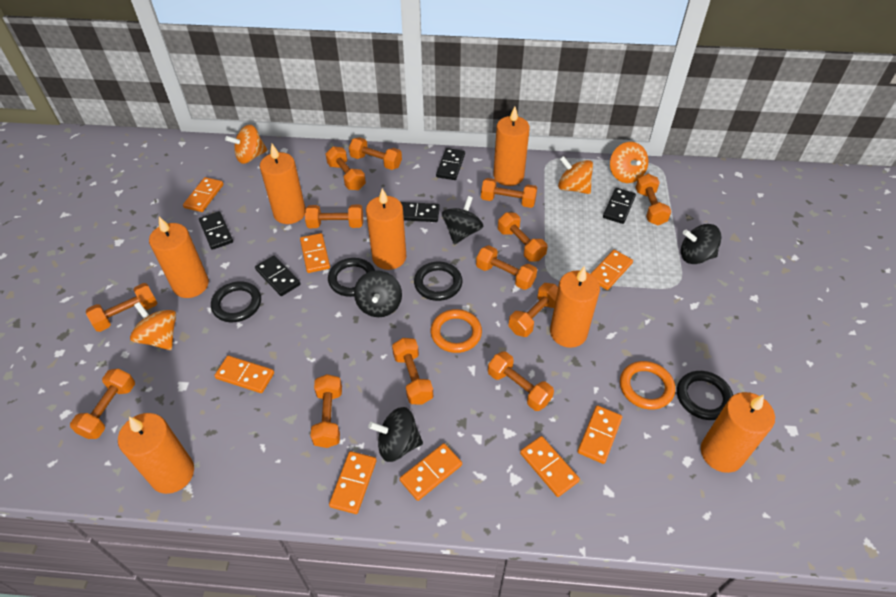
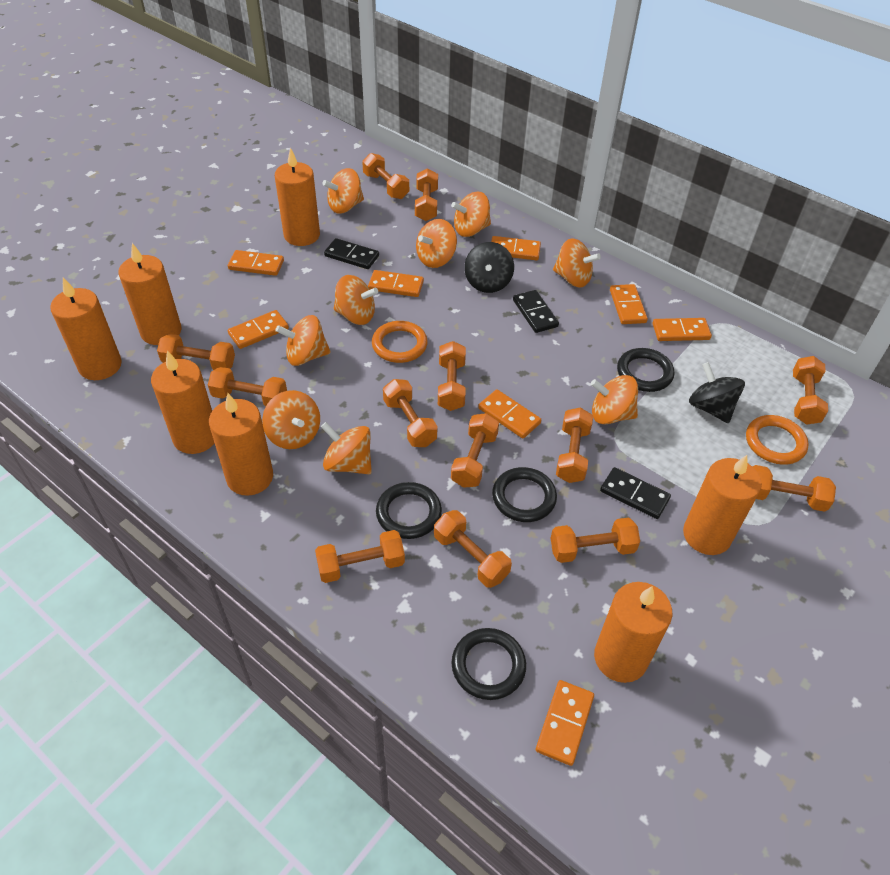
black domino: 5 -> 3
black spinning top: 4 -> 2
orange spinning top: 4 -> 9

